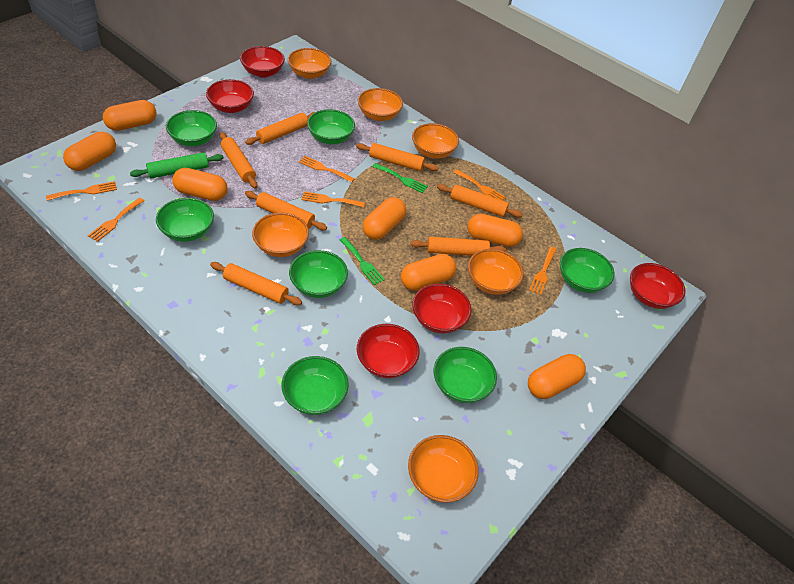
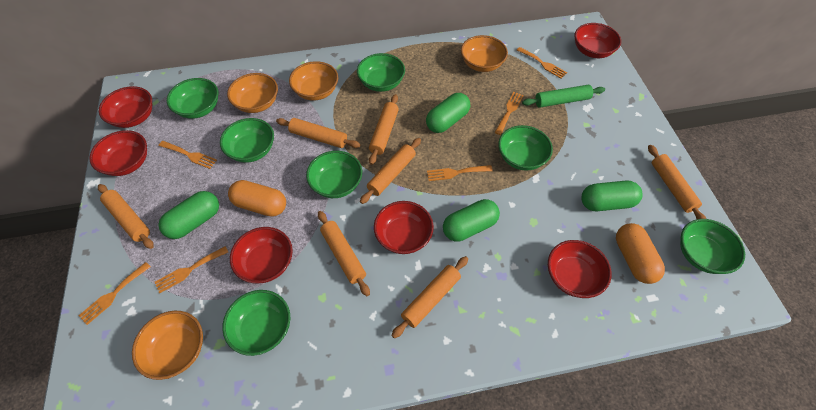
green capsule: 0 -> 4
green fork: 2 -> 0
orange bowl: 6 -> 4
orange capsule: 7 -> 2
red bowl: 5 -> 6

